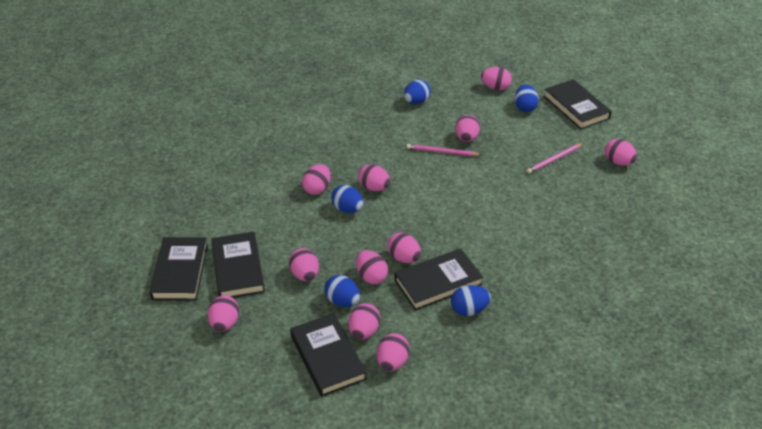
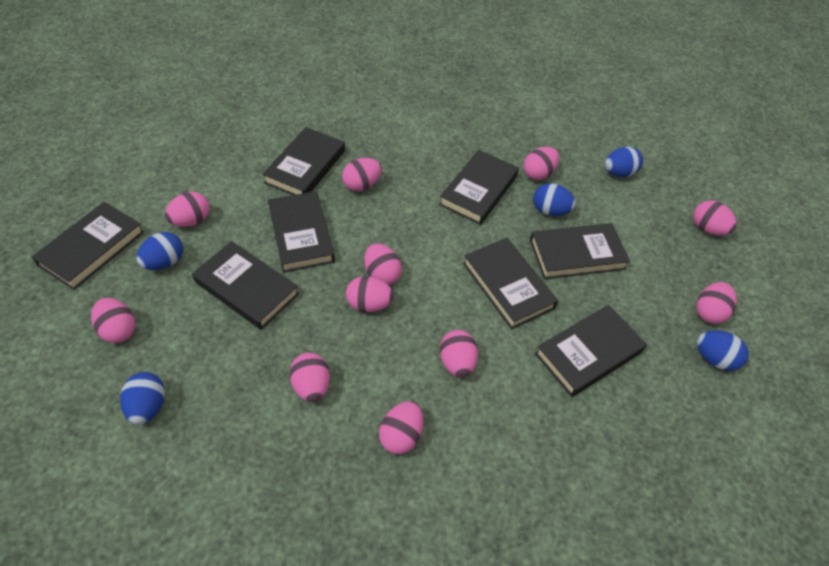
black book: 5 -> 8
pink pencil: 2 -> 0

